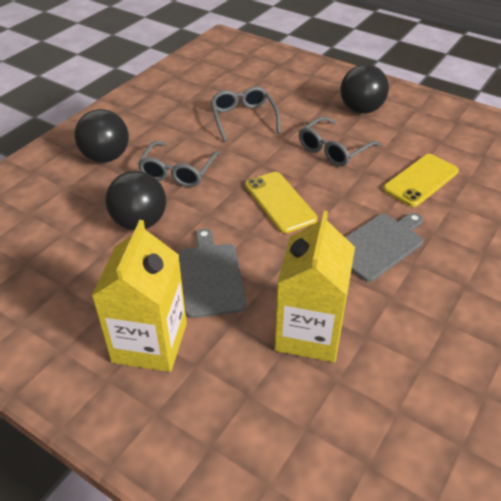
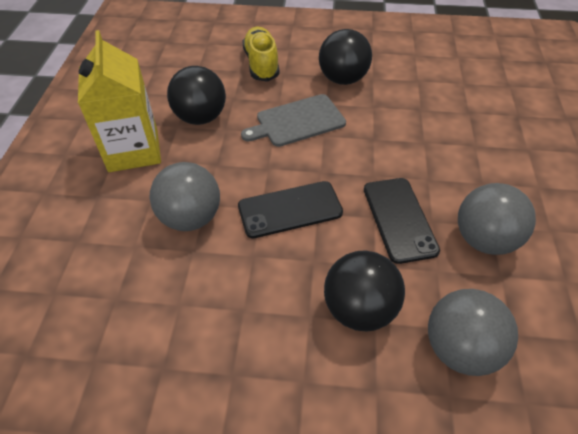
black phone: 0 -> 2
grey ball: 0 -> 3
grey cutting board: 2 -> 1
grey glasses: 3 -> 0
yellow carton: 2 -> 1
yellow phone: 2 -> 0
yellow shoe: 0 -> 1

